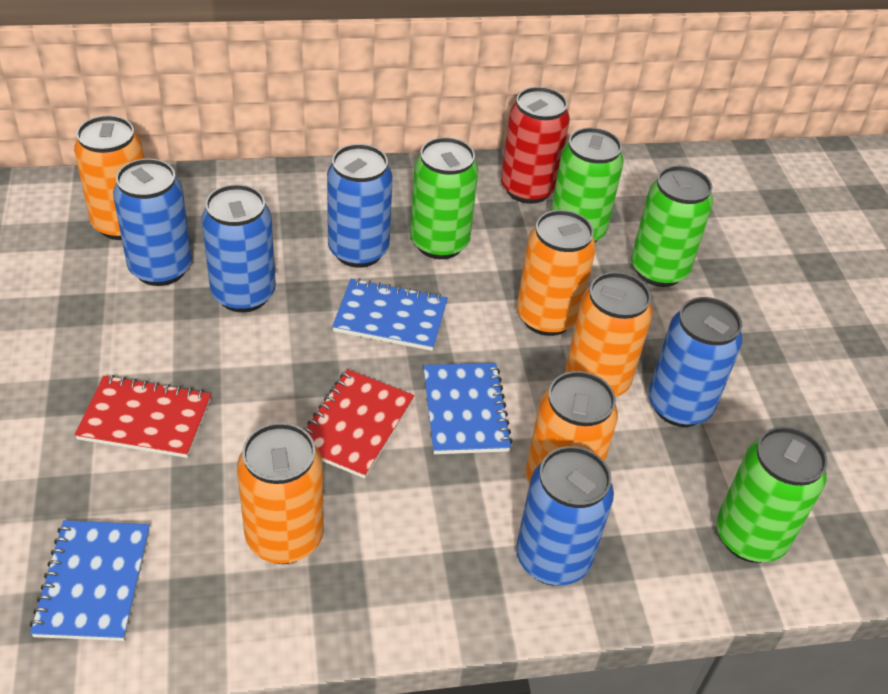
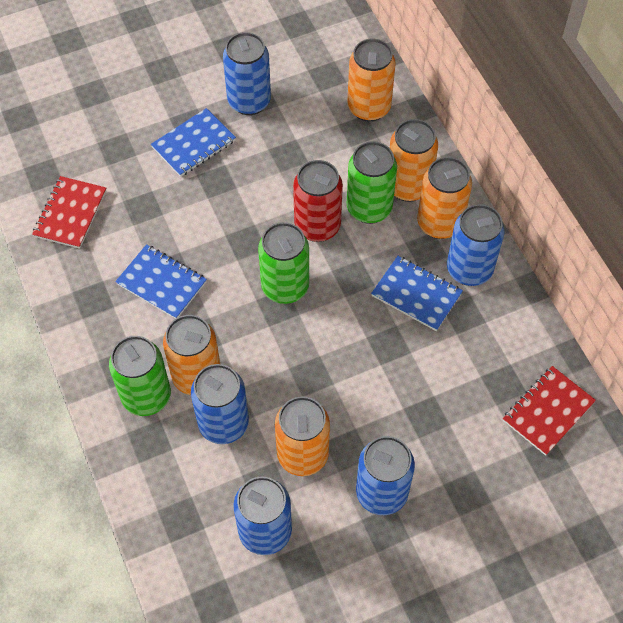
green can: 4 -> 3

